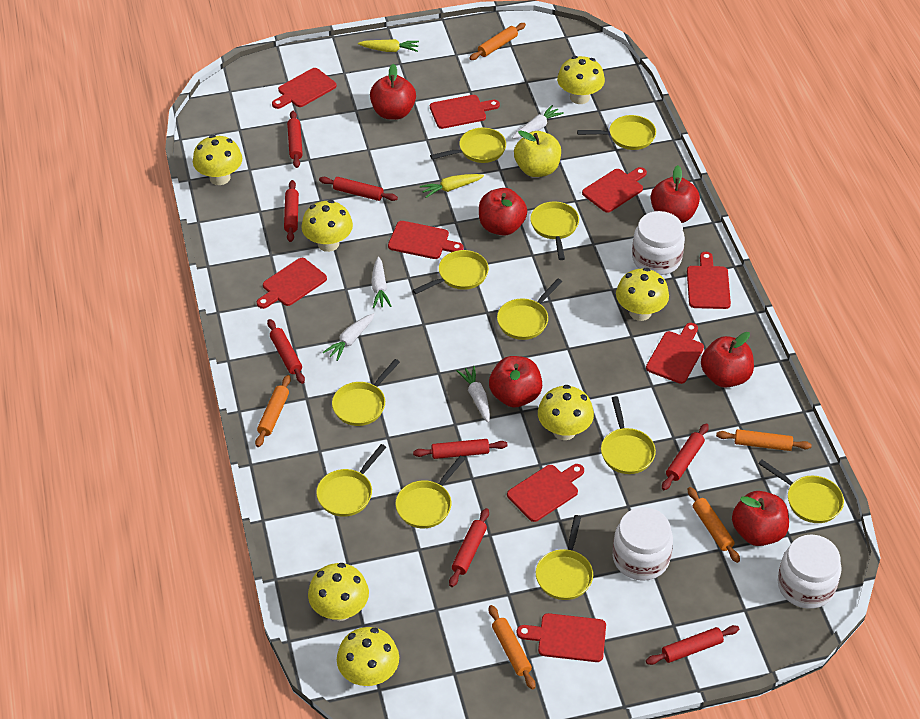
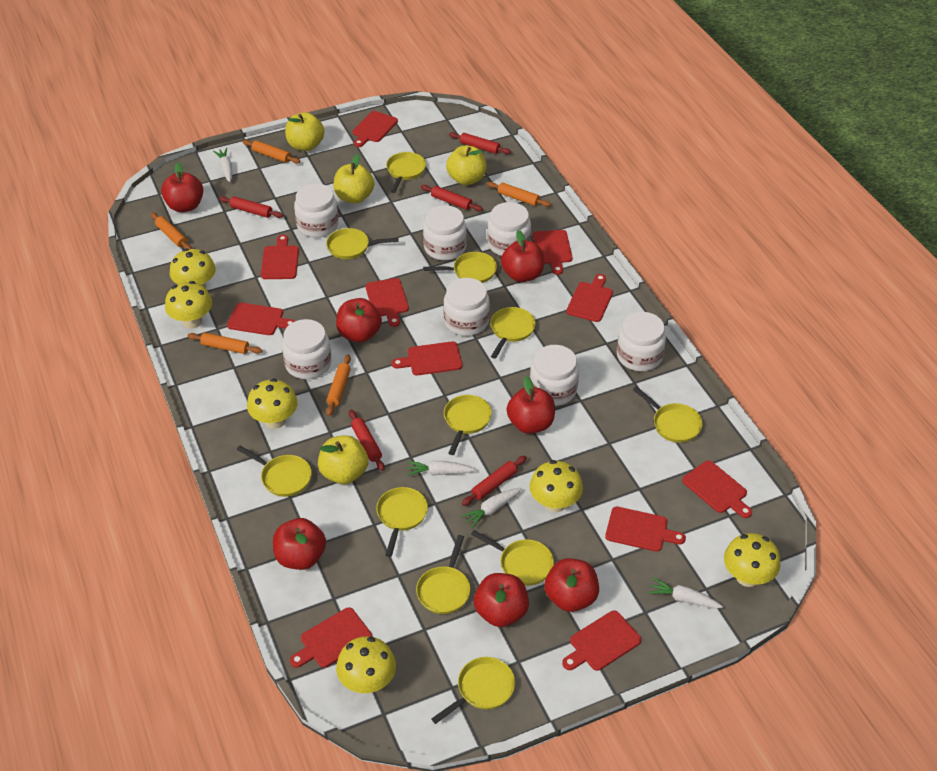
red apple: 6 -> 7
red cutting board: 9 -> 11
red rolling pin: 8 -> 5
white jar: 3 -> 7
yellow apple: 1 -> 4
yellow carrot: 2 -> 0
yellow mushroom: 7 -> 6

